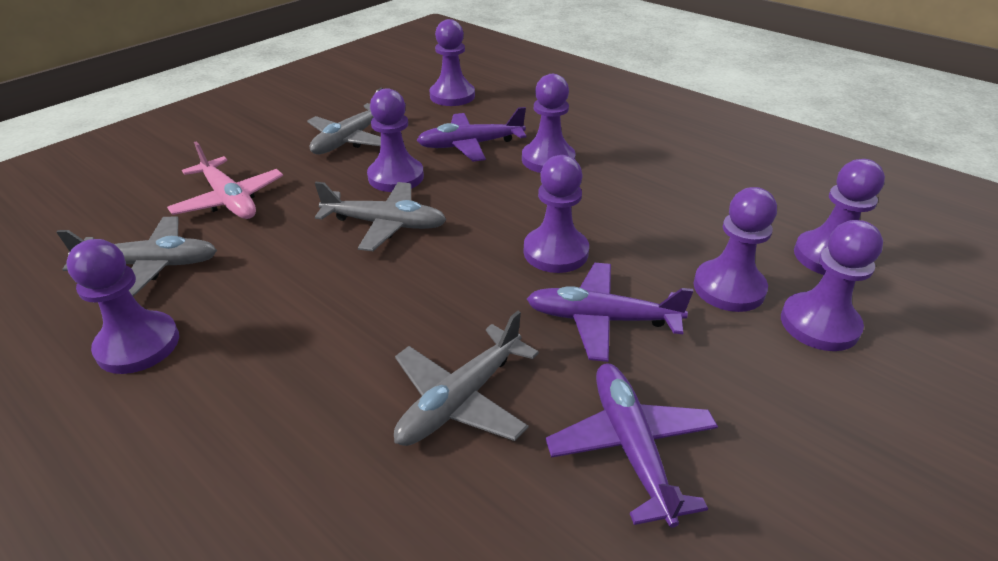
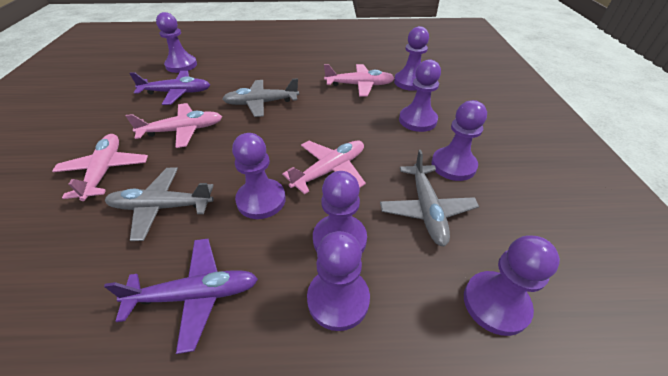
grey plane: 4 -> 3
pink plane: 1 -> 4
purple plane: 3 -> 2

